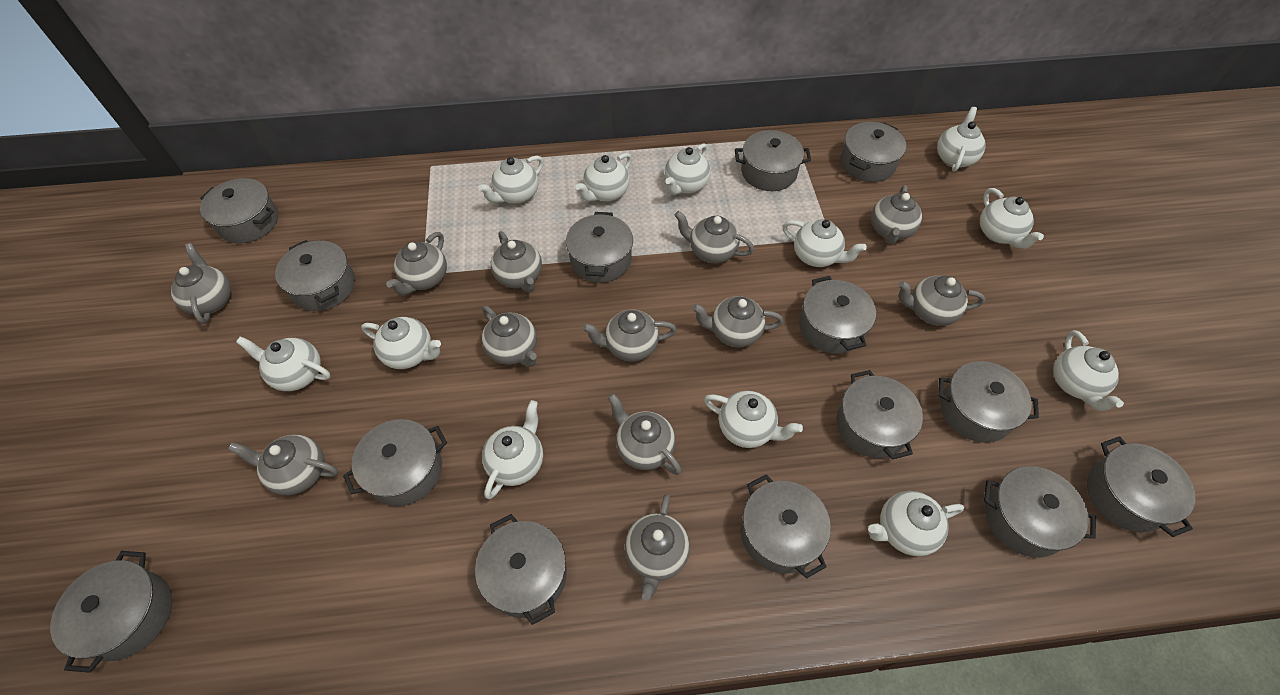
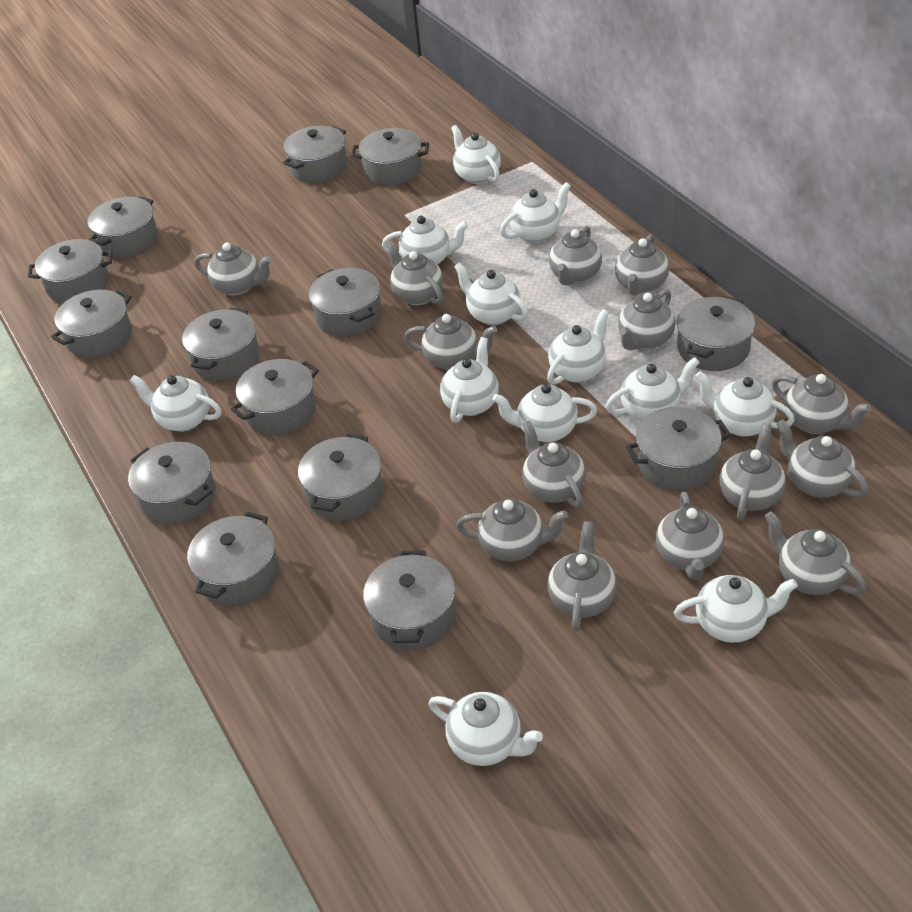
grey teapot: 12 -> 14

